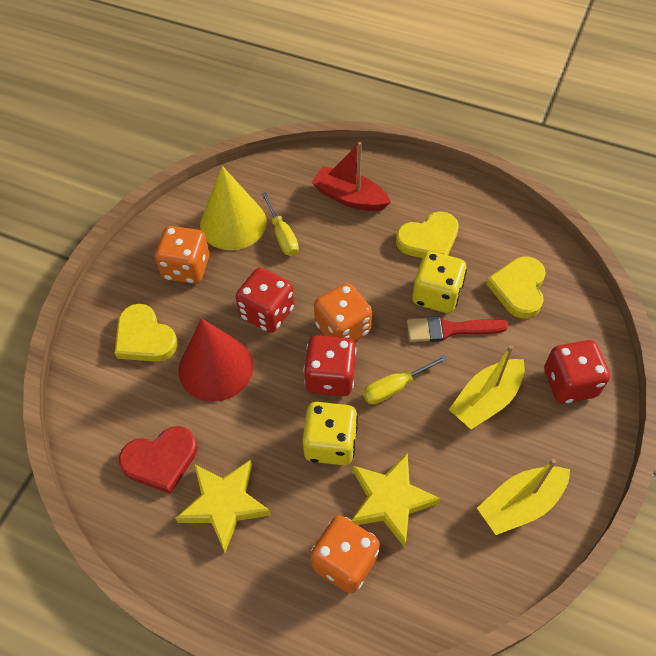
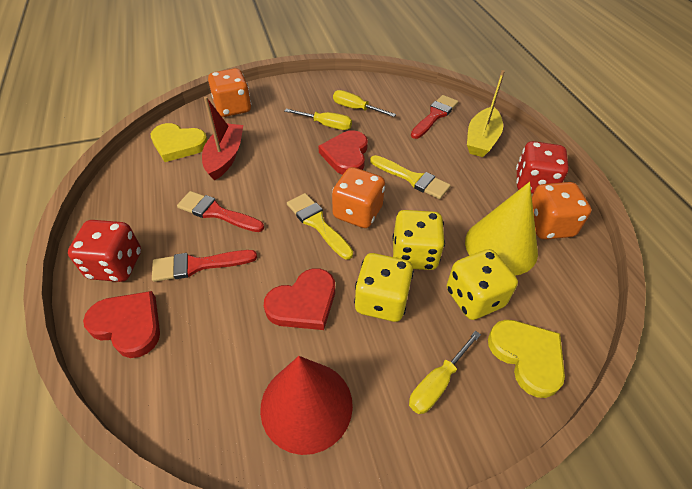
red brush: 1 -> 3
red dice: 3 -> 2
red heart: 1 -> 3
yellow boat: 2 -> 1
yellow brush: 0 -> 2
yellow dice: 2 -> 3
yellow heart: 3 -> 2
yellow screwdriver: 2 -> 3
yellow star: 2 -> 0

